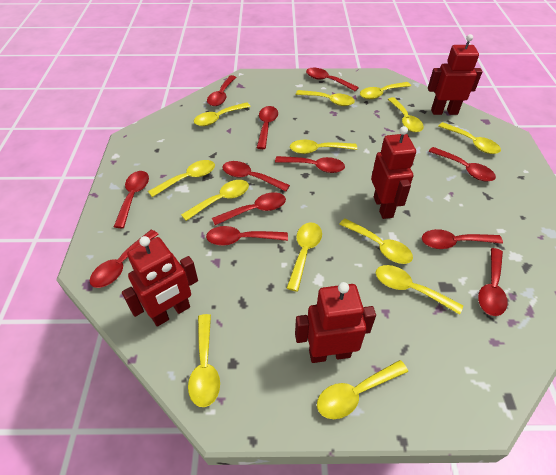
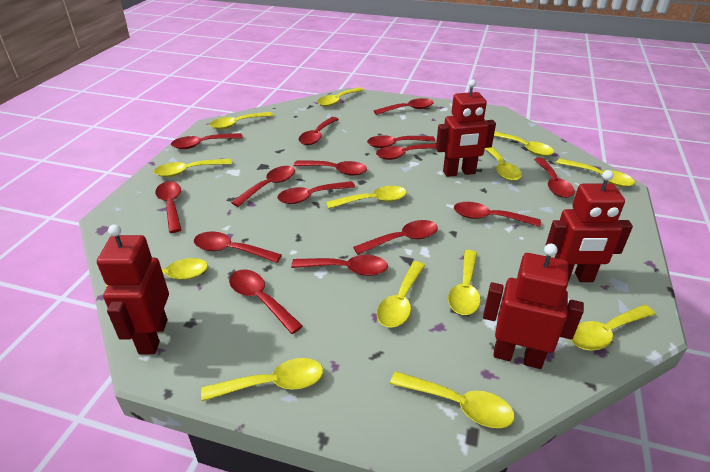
red spoon: 12 -> 15

